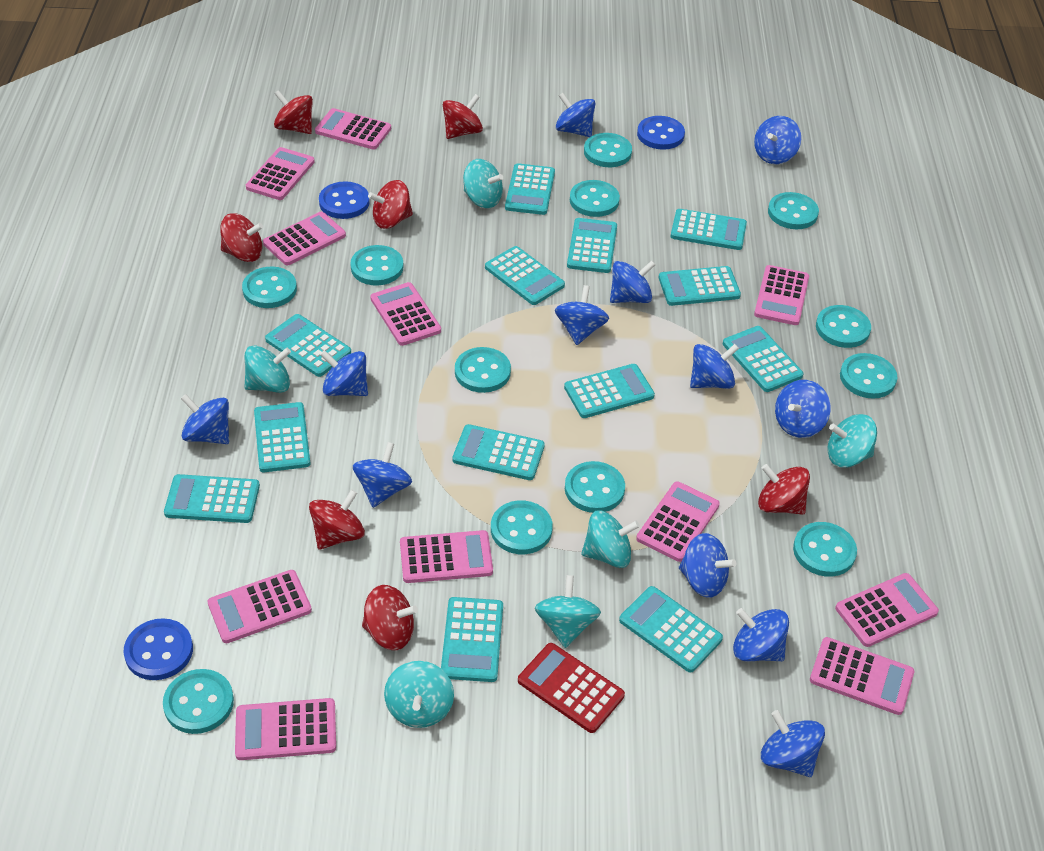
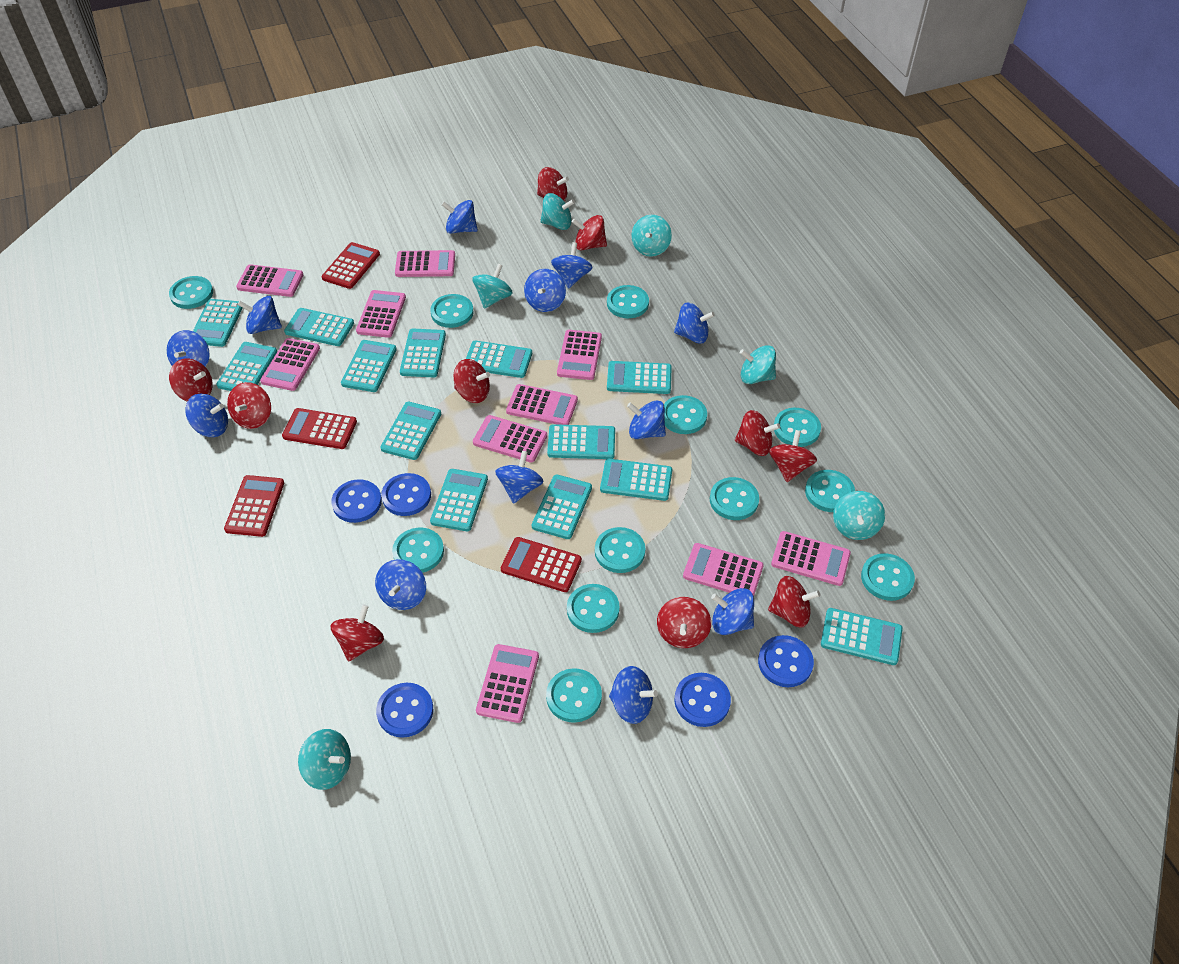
blue button: 3 -> 5
pink calculator: 11 -> 10
red calculator: 1 -> 4
red spinning top: 7 -> 10

